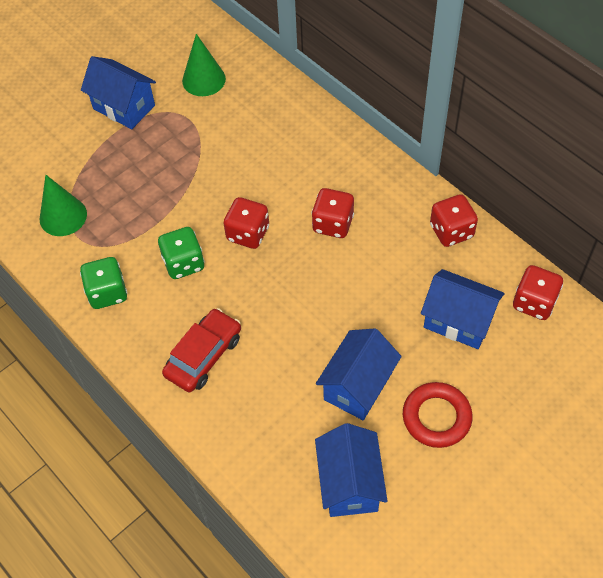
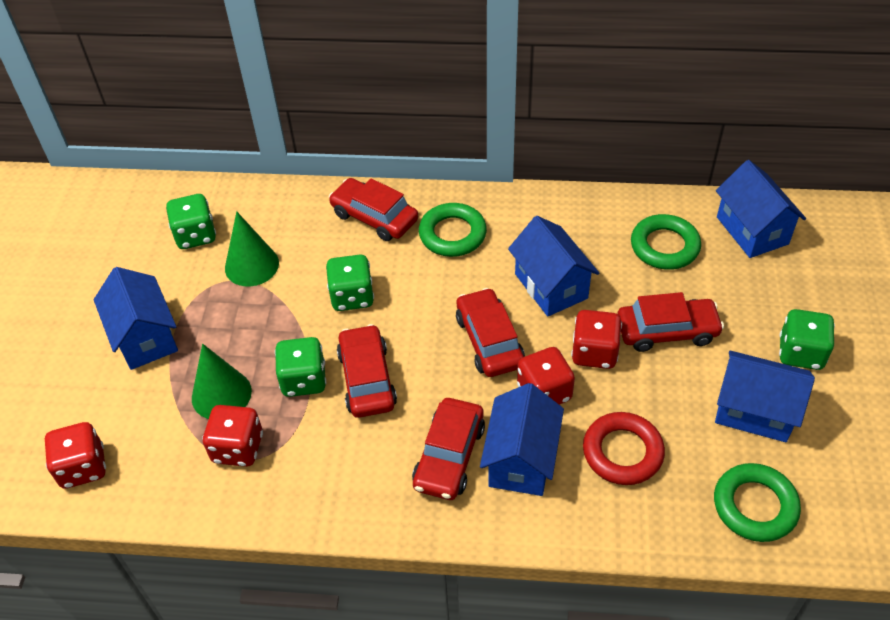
blue house: 4 -> 5
green dice: 2 -> 4
green ring: 0 -> 3
red car: 1 -> 5

